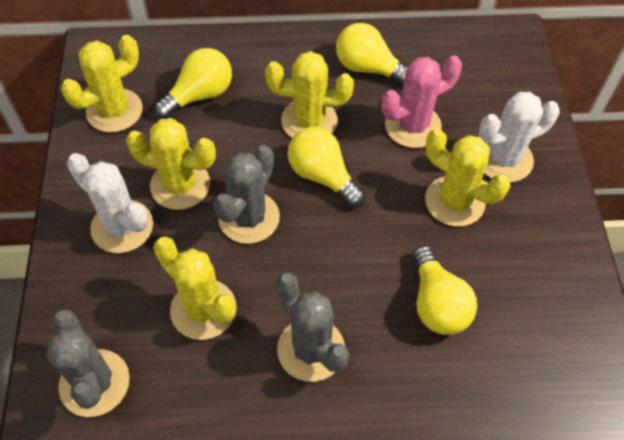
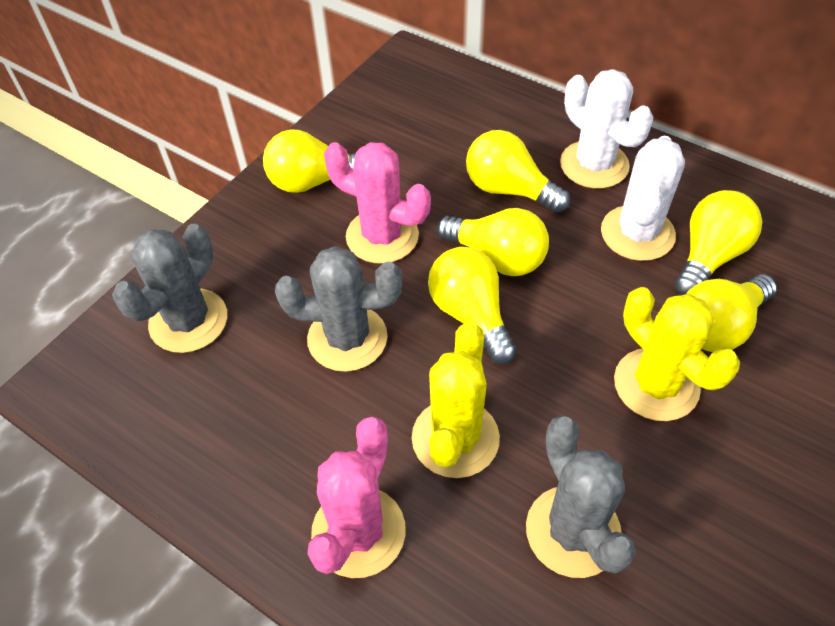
pink cactus: 1 -> 2
yellow cactus: 5 -> 2
yellow light bulb: 4 -> 6

